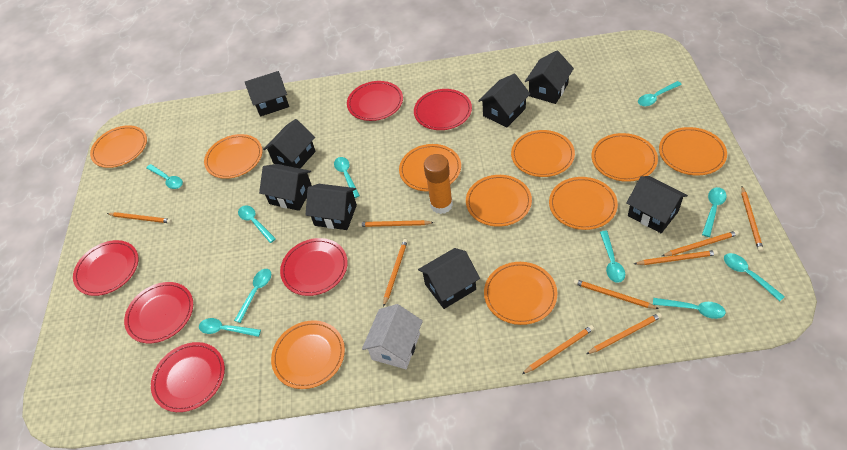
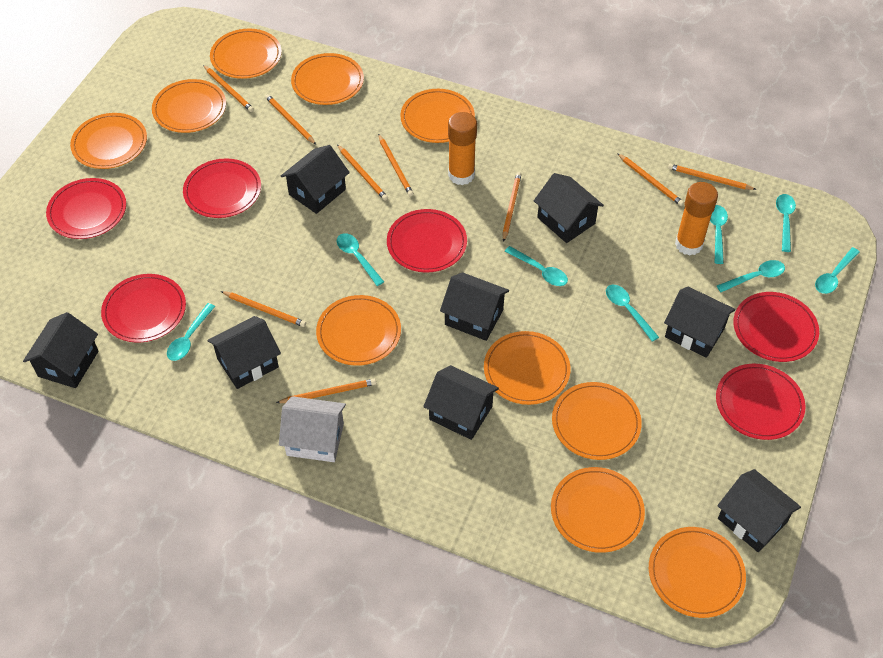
orange glue stick: 1 -> 2
turquoise spoon: 10 -> 8

